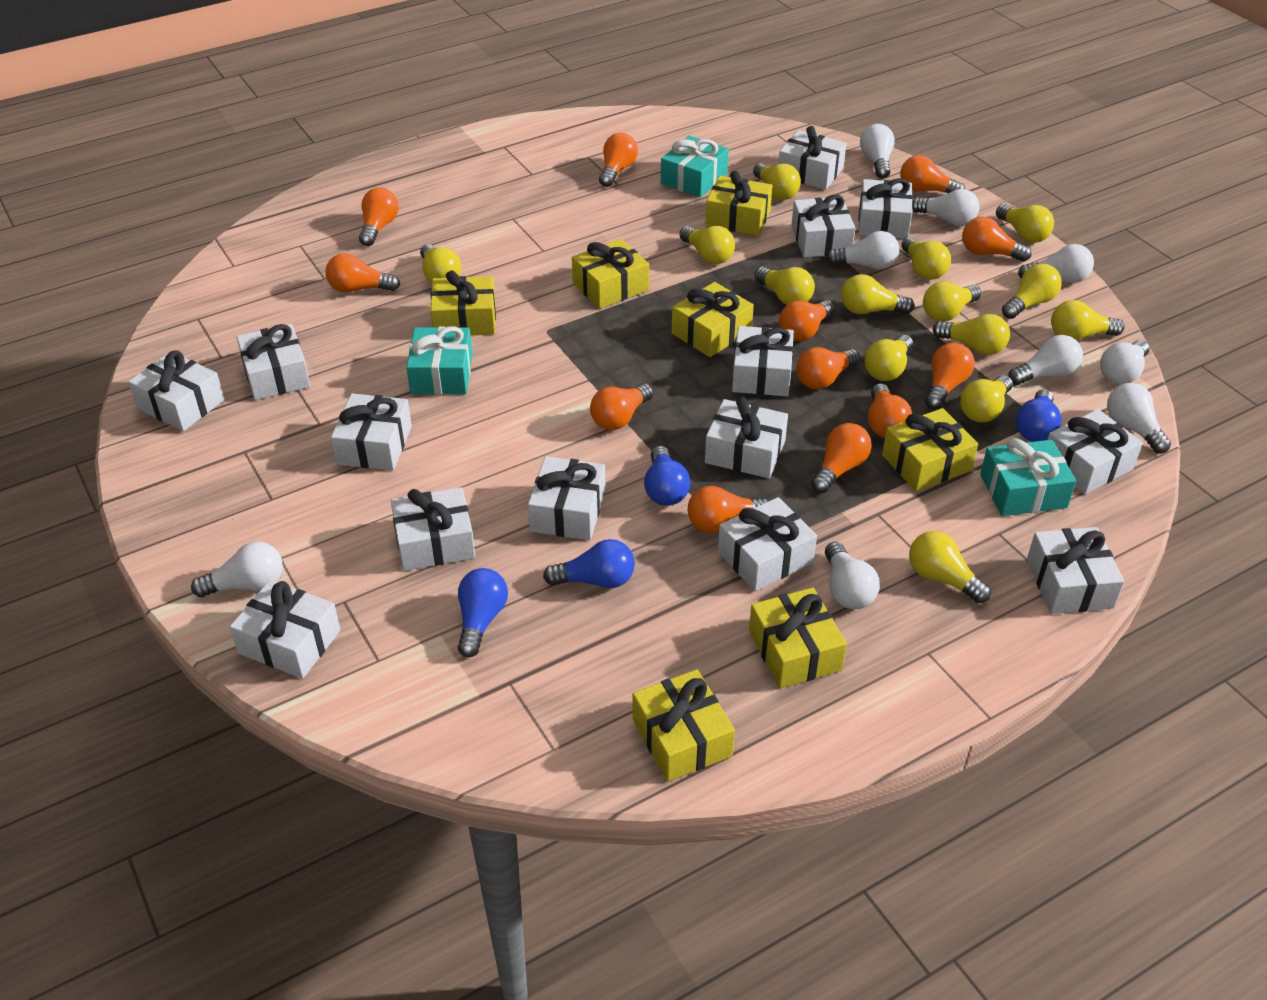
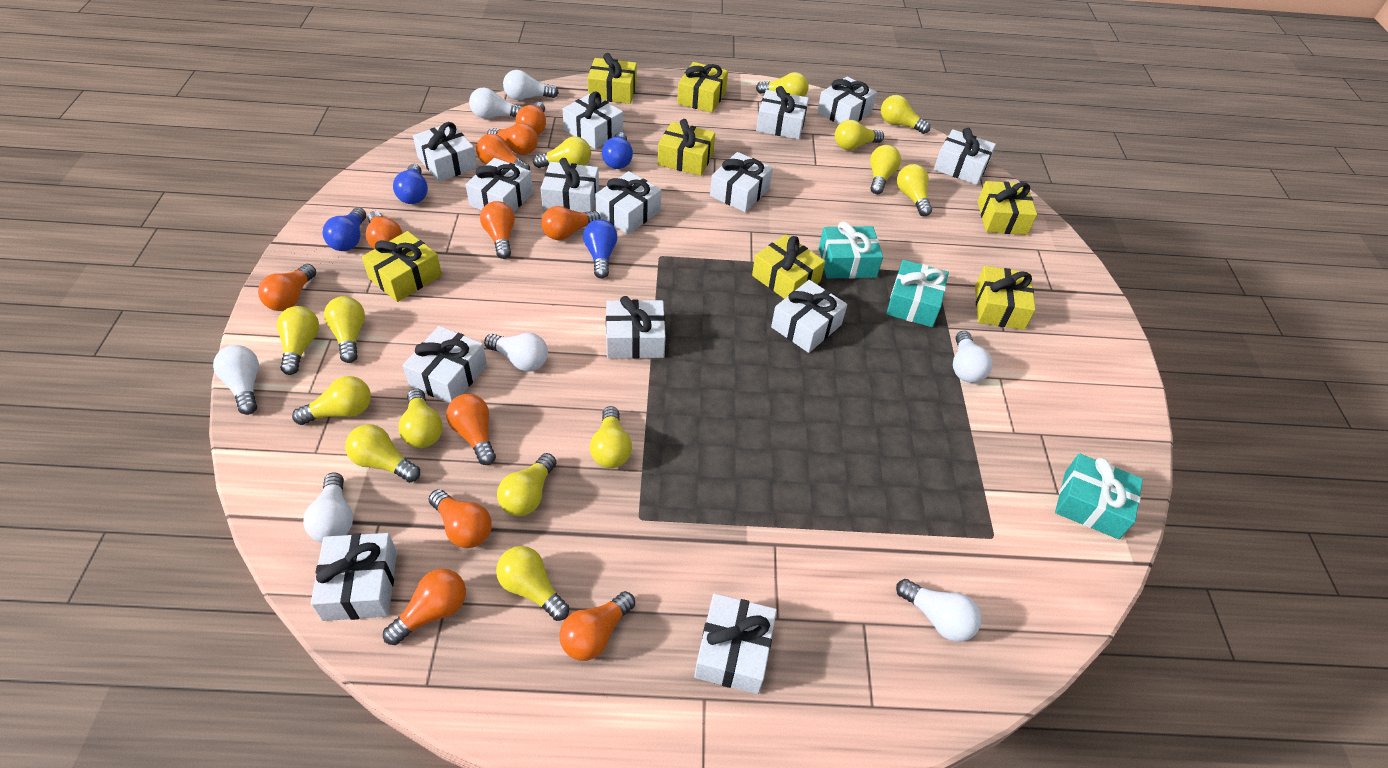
orange light bulb: 12 -> 11
white light bulb: 9 -> 7

